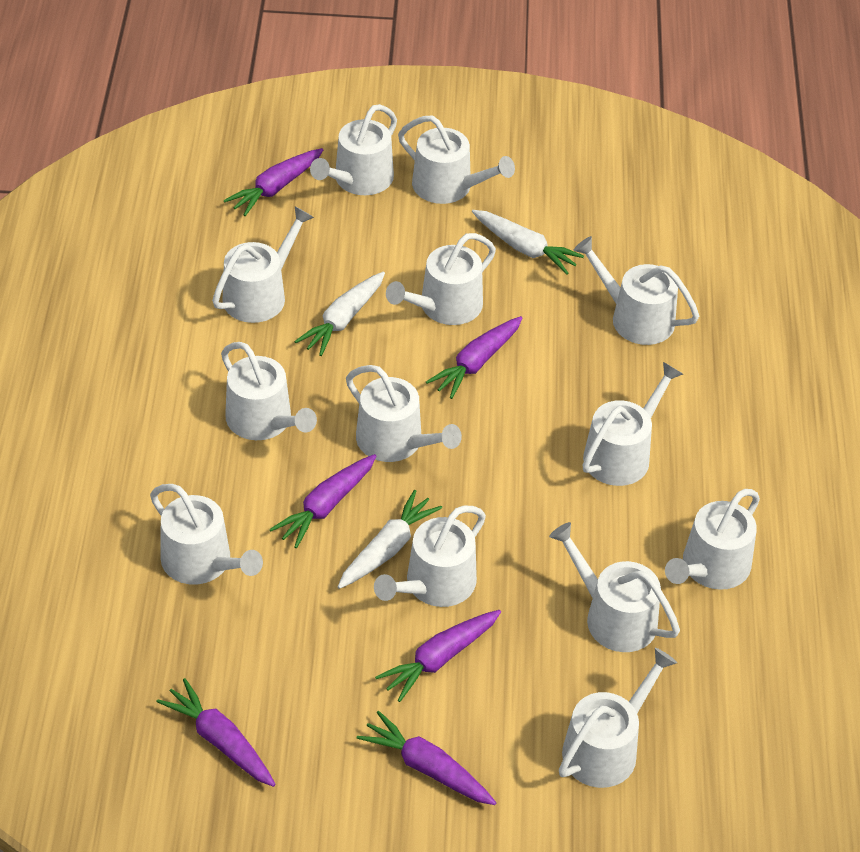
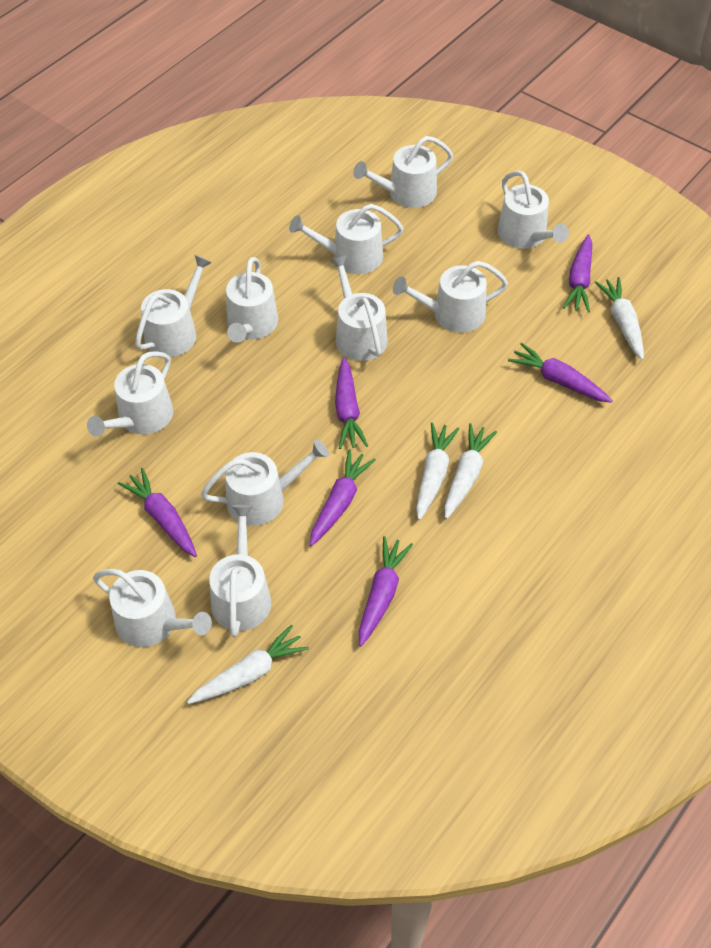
white carrot: 3 -> 4
white watering can: 13 -> 11

